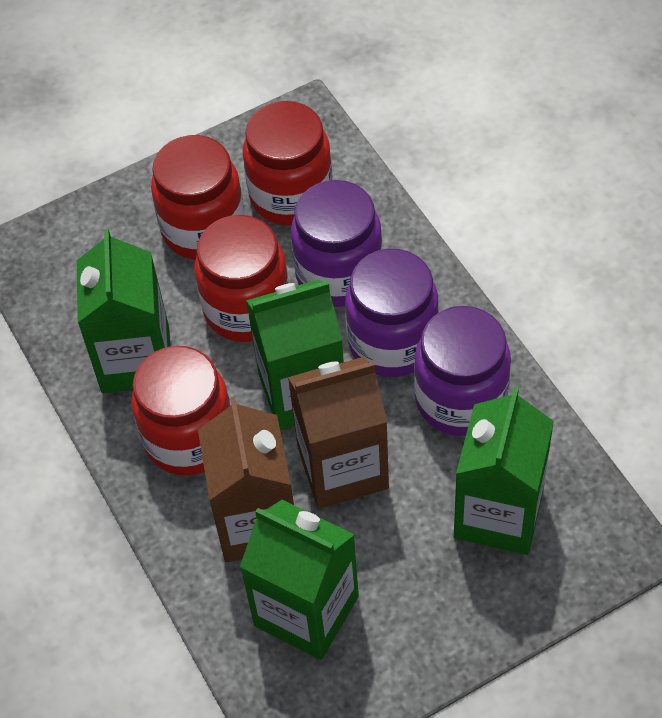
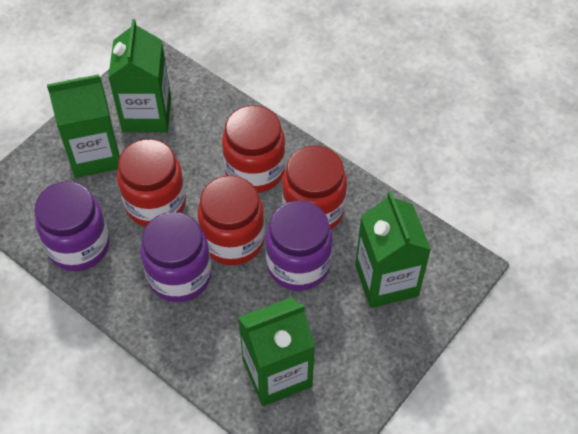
brown carton: 2 -> 0

